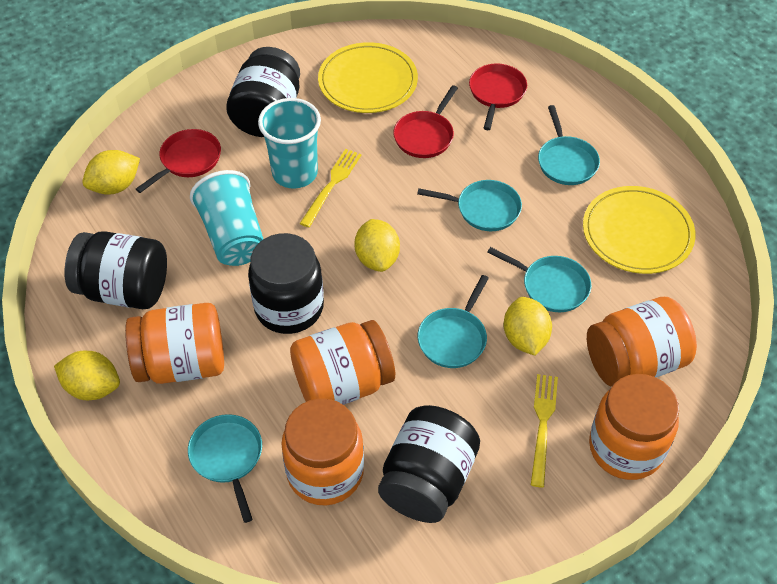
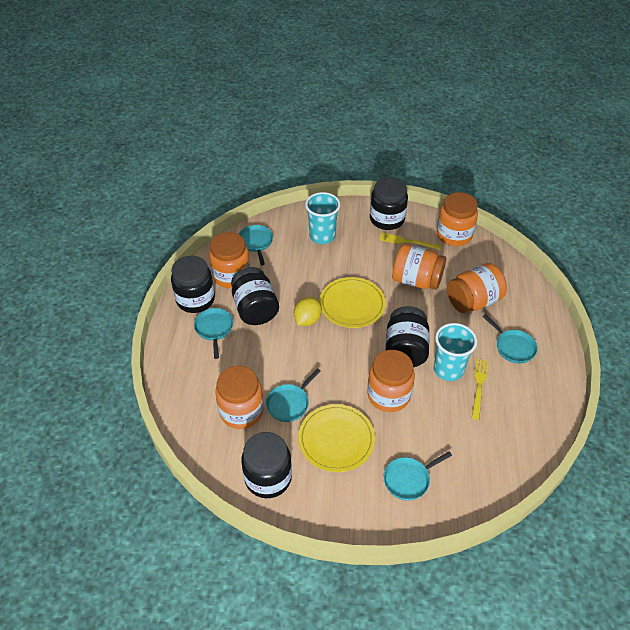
black jar: 4 -> 5
orange jar: 5 -> 6
red pan: 3 -> 0
yellow lemon: 4 -> 1

